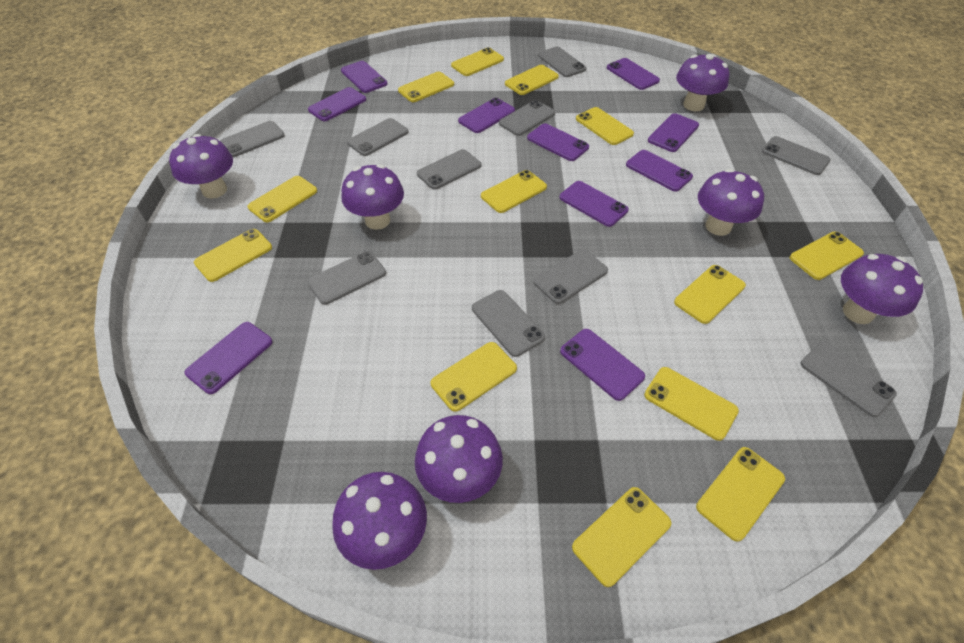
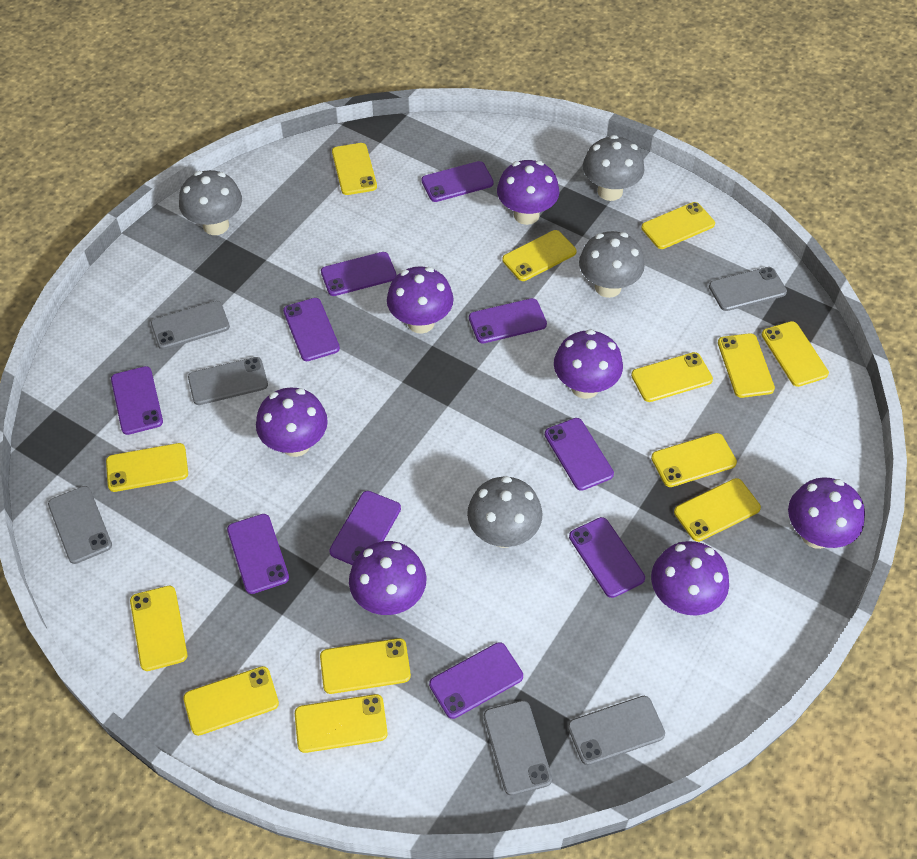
grey mushroom: 0 -> 4
grey phone: 10 -> 6

